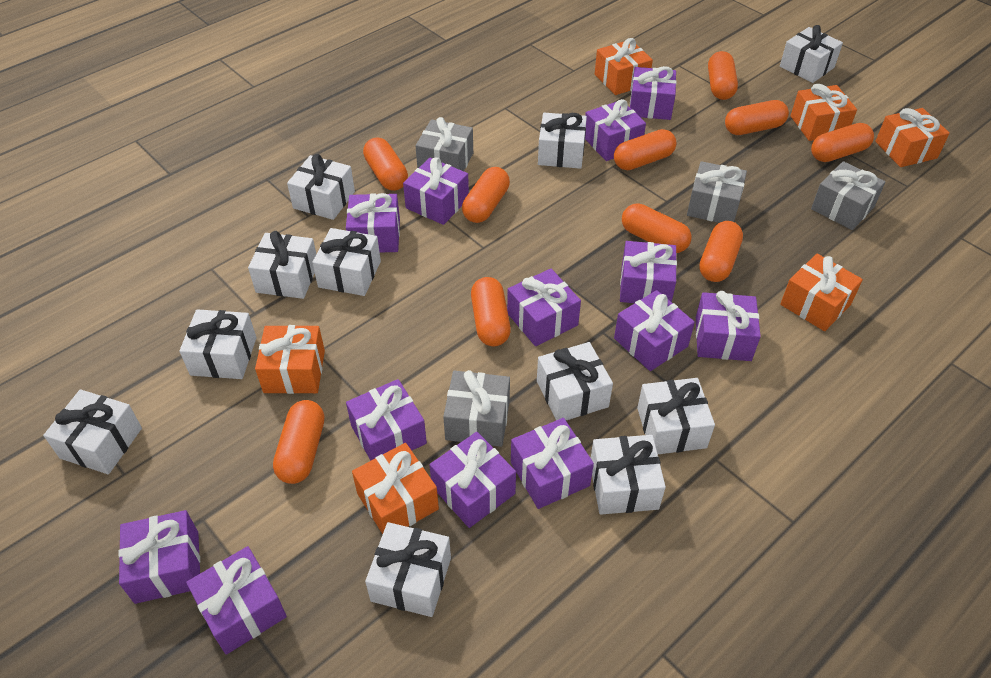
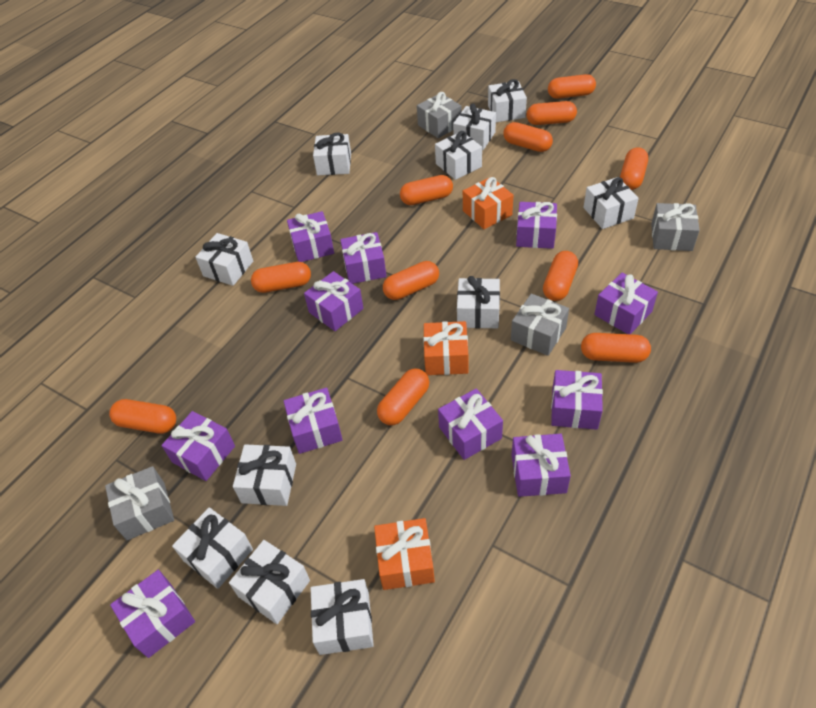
orange capsule: 10 -> 11
orange gift: 6 -> 3
purple gift: 13 -> 11

